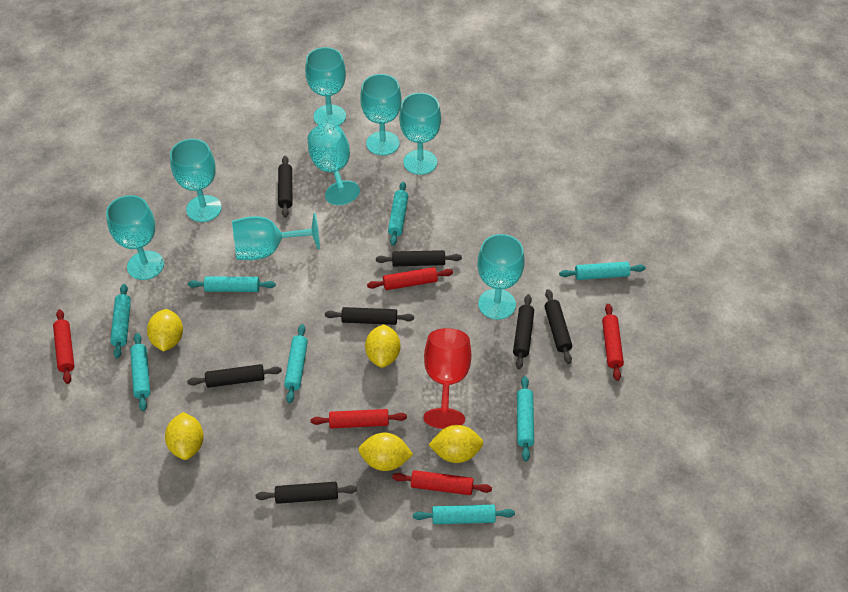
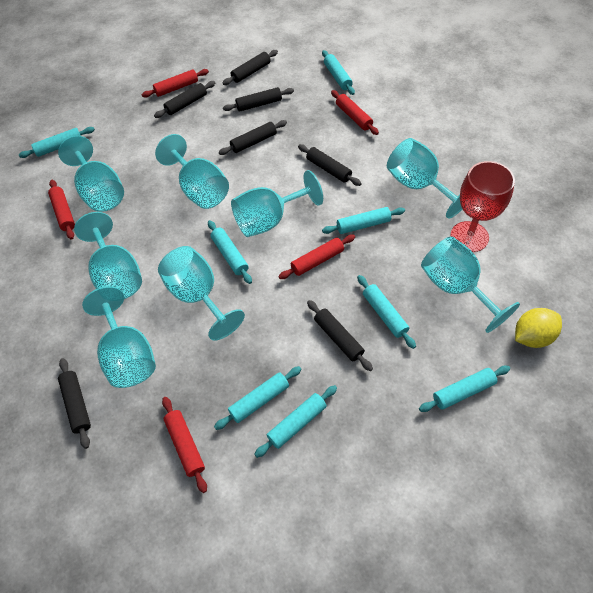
yellow lemon: 5 -> 1

